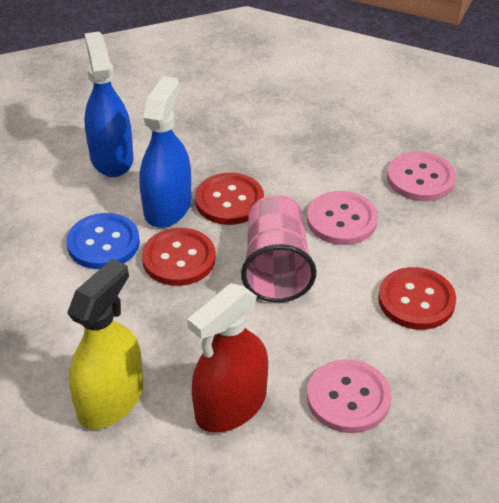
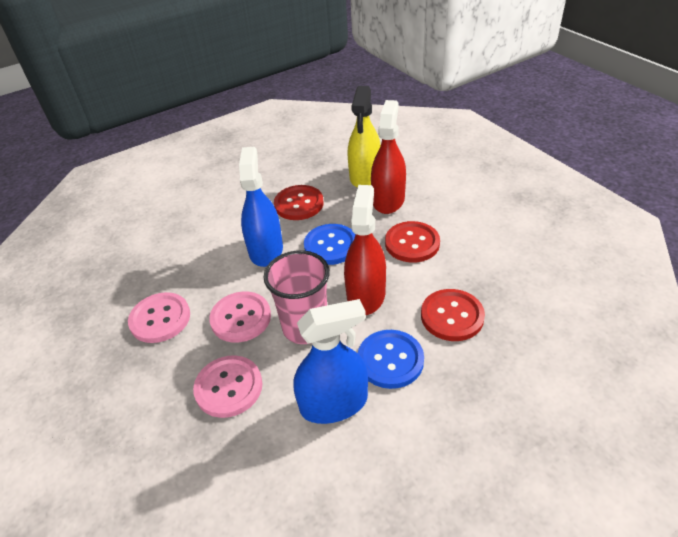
blue button: 1 -> 2
red spray bottle: 1 -> 2

